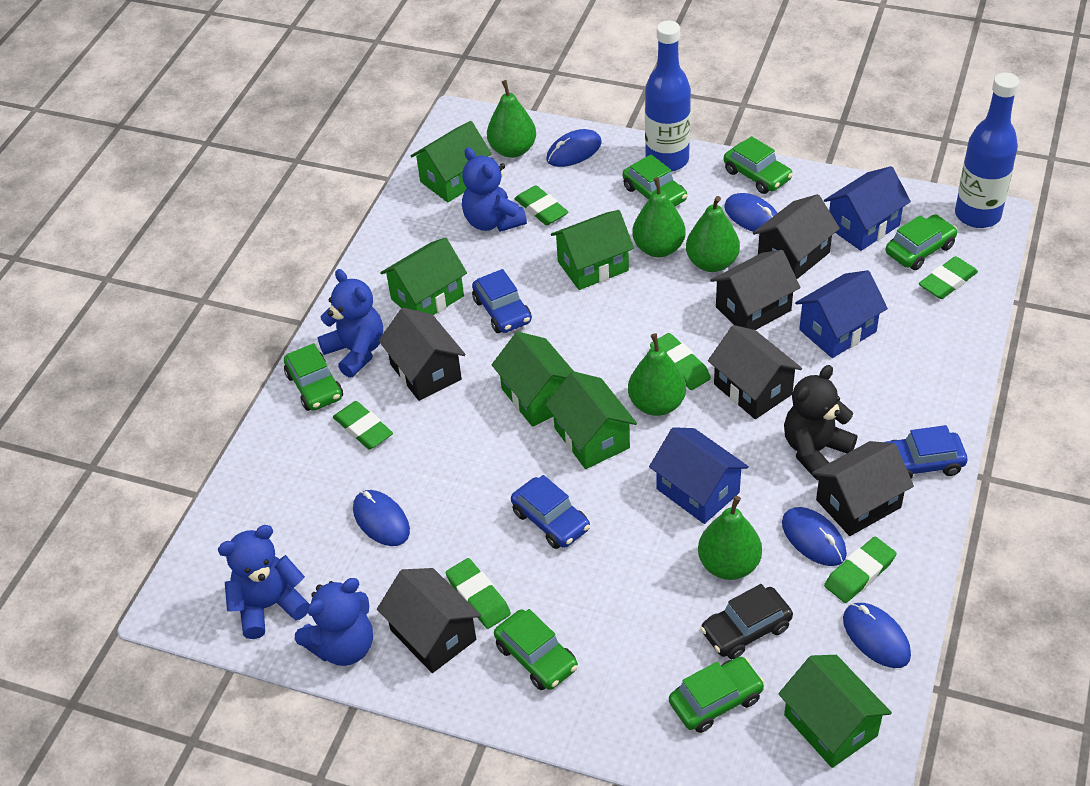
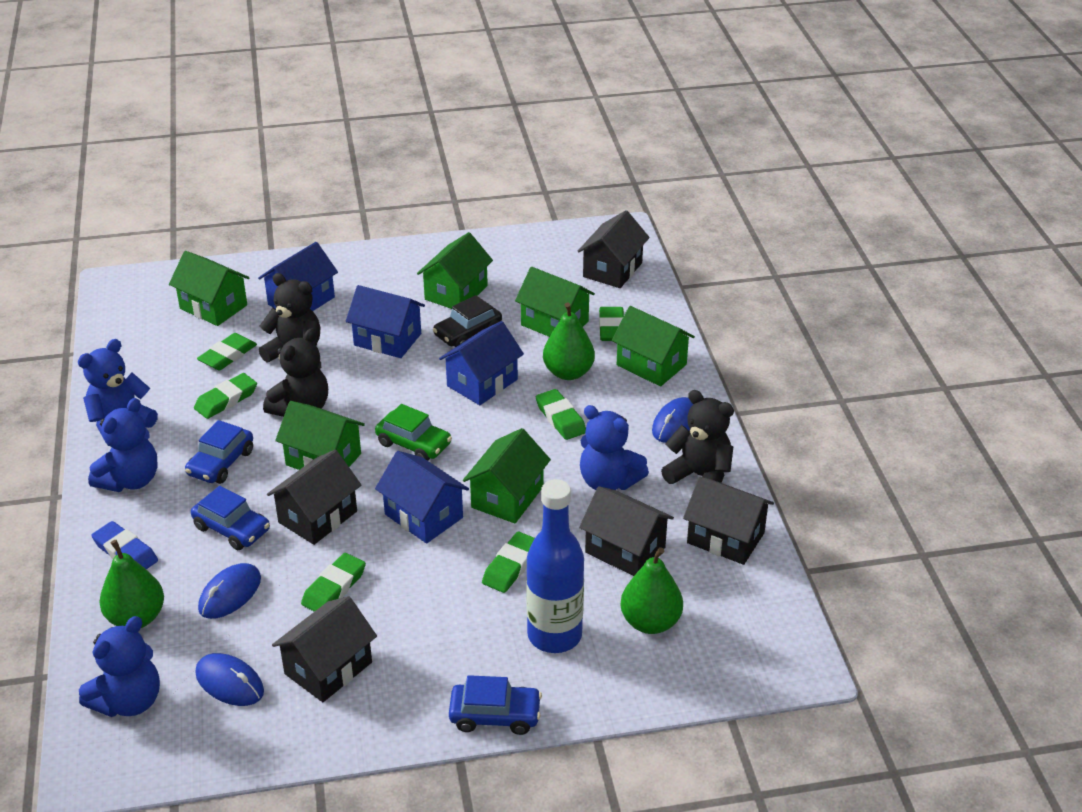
black house: 6 -> 5
black teddy bear: 1 -> 3
blue bottle: 2 -> 1
blue eraser: 0 -> 1
blue house: 3 -> 4
blue mouse: 5 -> 3
green car: 6 -> 1
green pear: 5 -> 3

